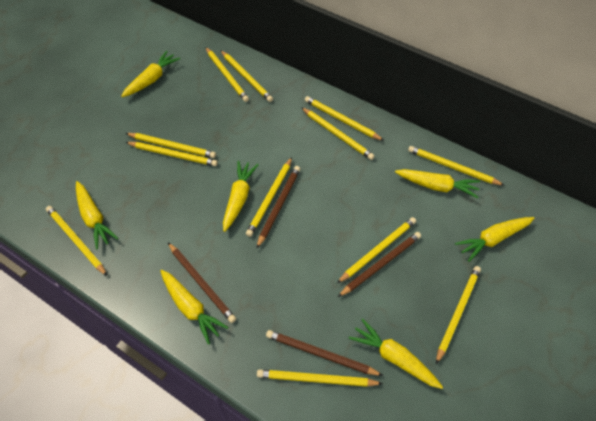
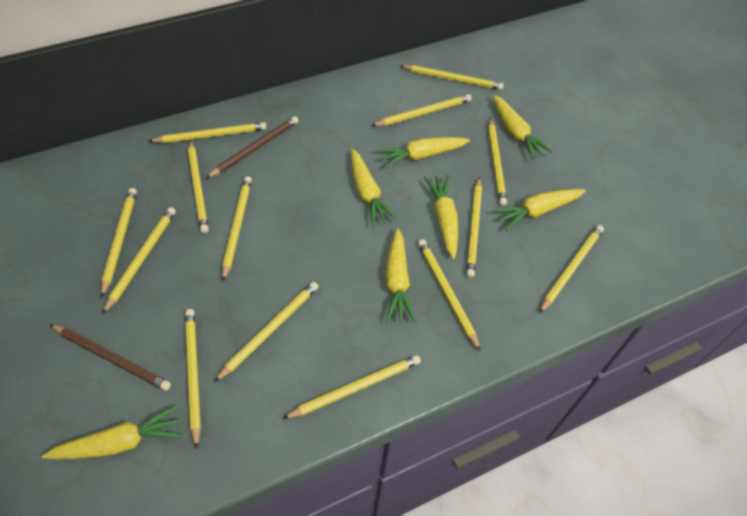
brown pencil: 4 -> 2
yellow pencil: 12 -> 14

